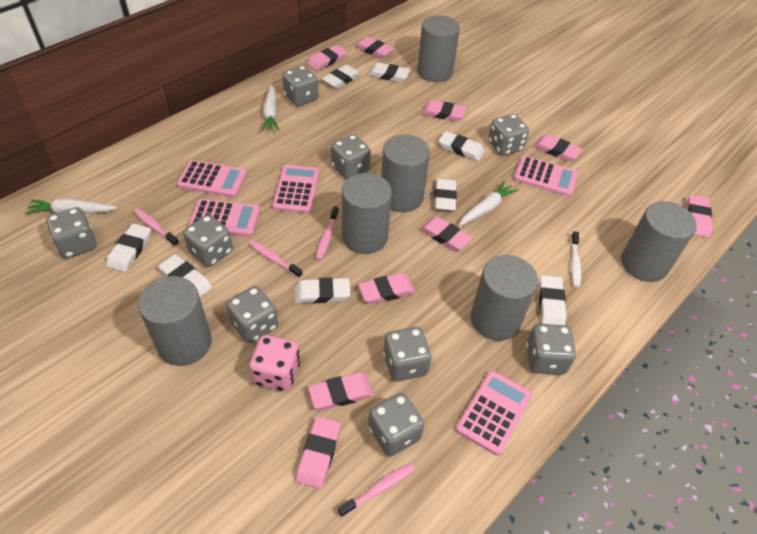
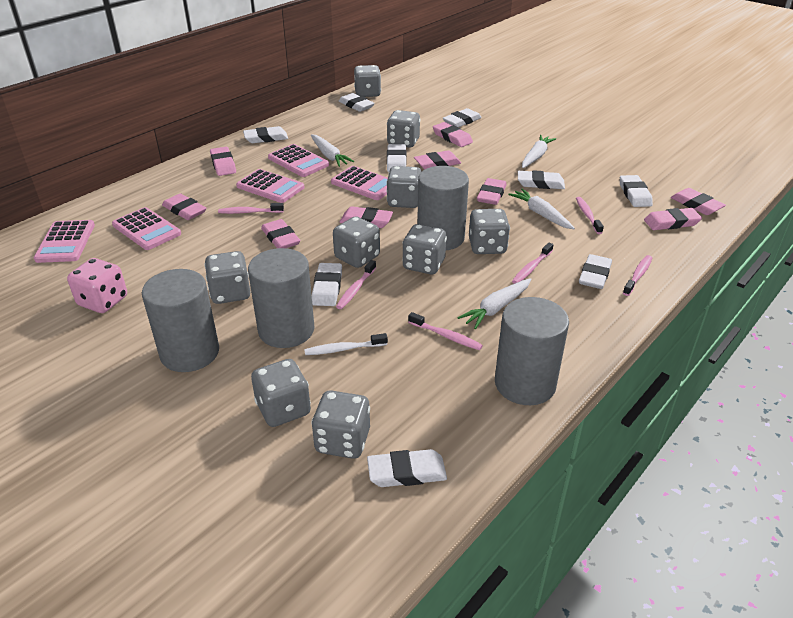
grey cylinder: 6 -> 4
pink toothbrush: 4 -> 6
white carrot: 3 -> 4
white eraser: 8 -> 9

